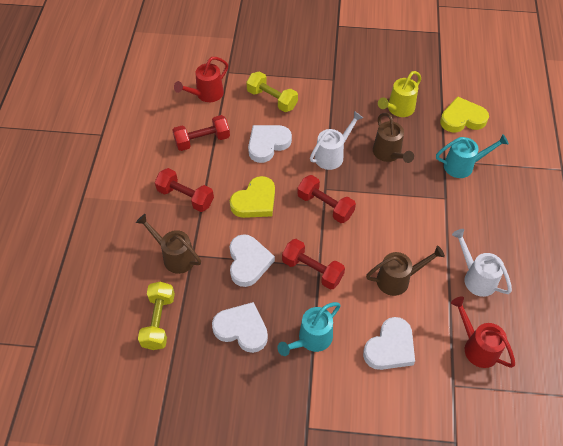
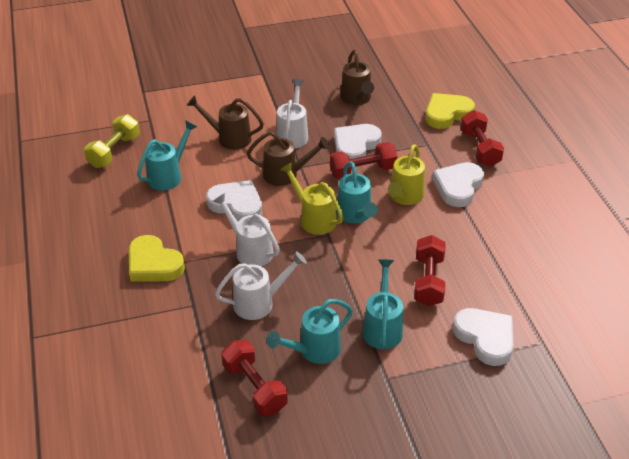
red watering can: 2 -> 0
turquoise watering can: 2 -> 4
white watering can: 2 -> 3
yellow dumbbell: 2 -> 1
yellow watering can: 1 -> 2

